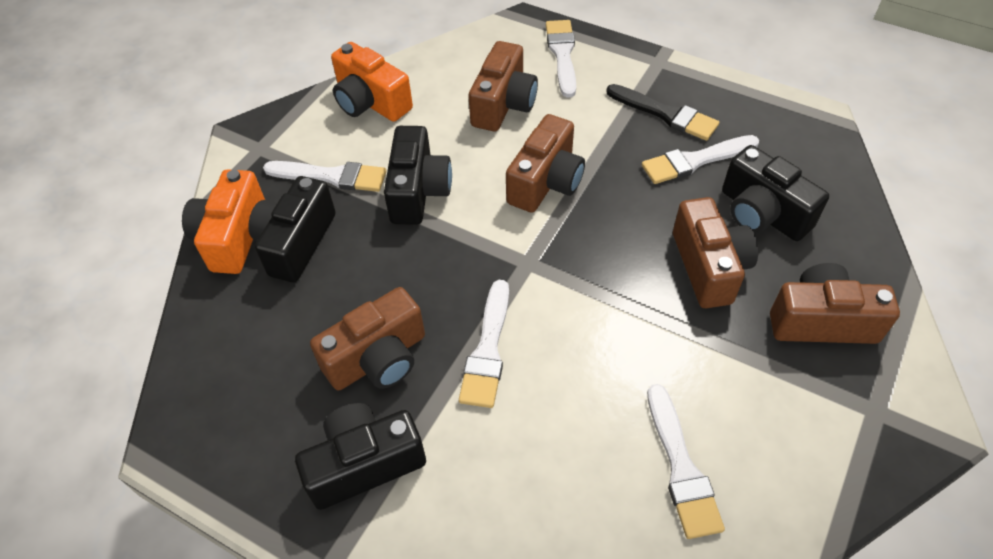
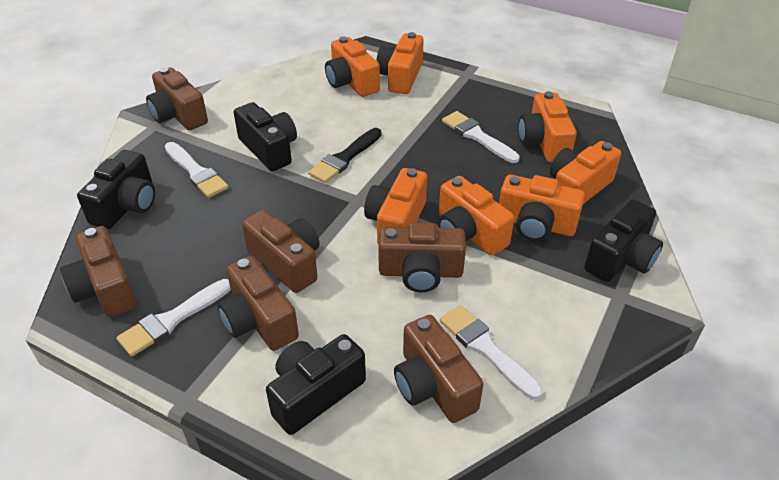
brown camera: 5 -> 6
orange camera: 2 -> 7
white brush: 5 -> 4

